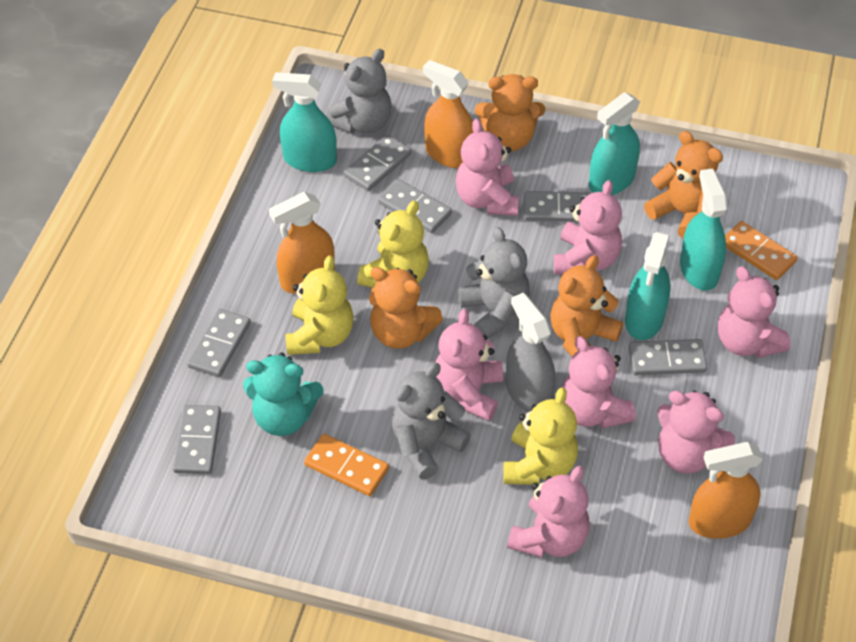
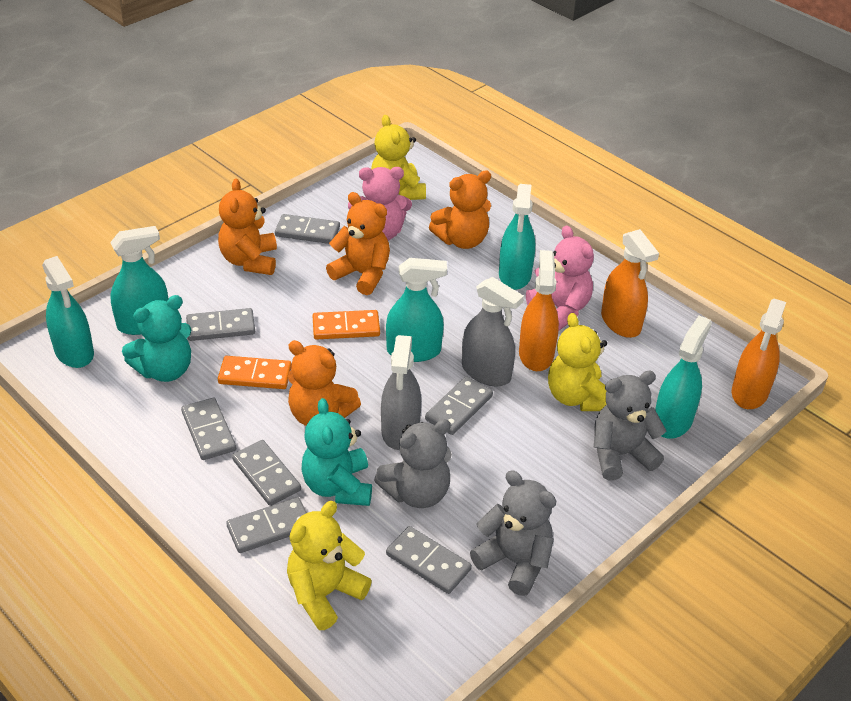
grey domino: 6 -> 7
grey spray bottle: 1 -> 2
pink teddy bear: 7 -> 2
turquoise spray bottle: 4 -> 5
turquoise teddy bear: 1 -> 2

